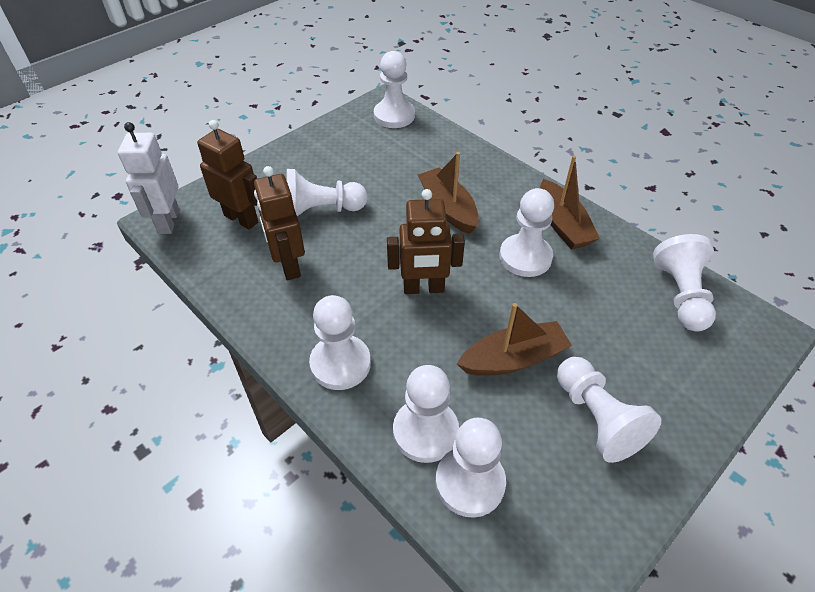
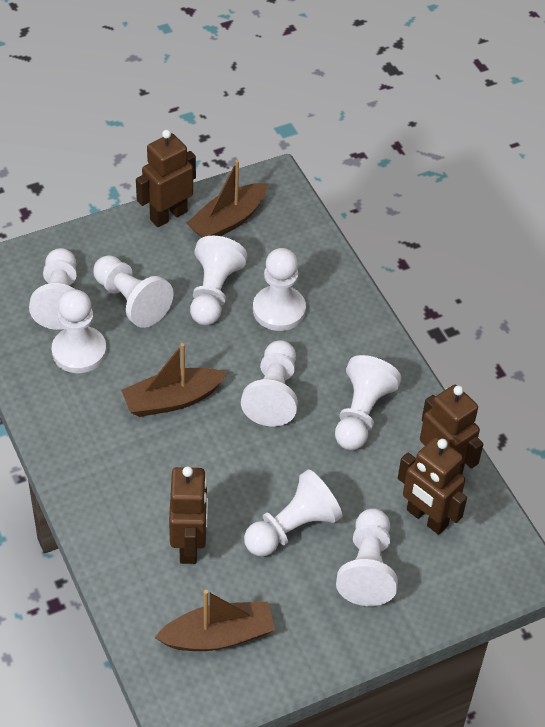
brown robot: 3 -> 4
white pawn: 8 -> 9
white robot: 1 -> 0

